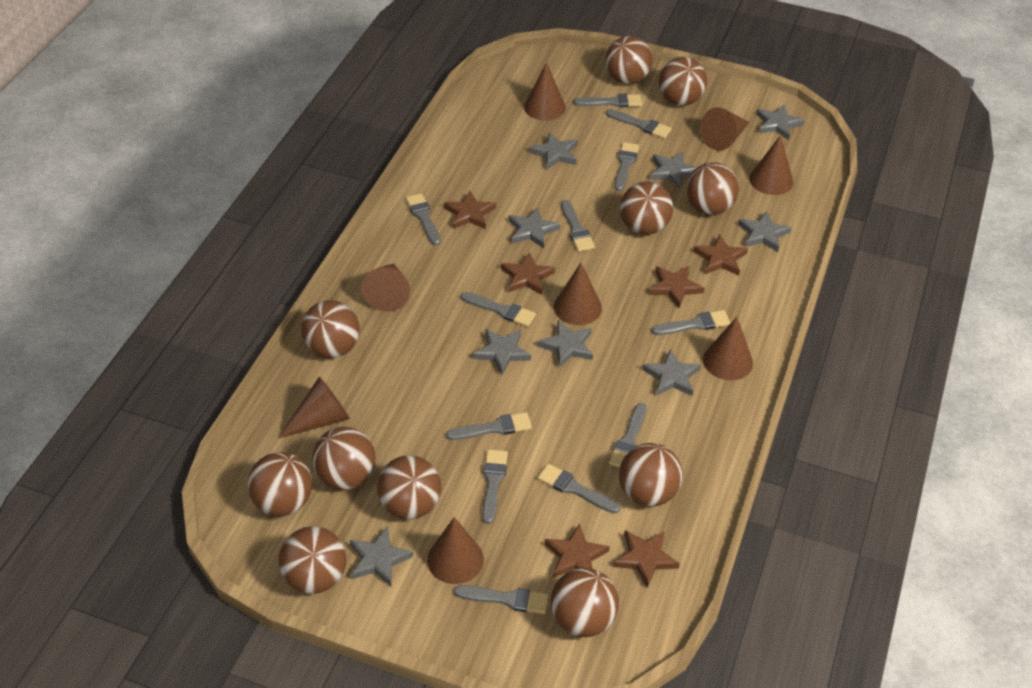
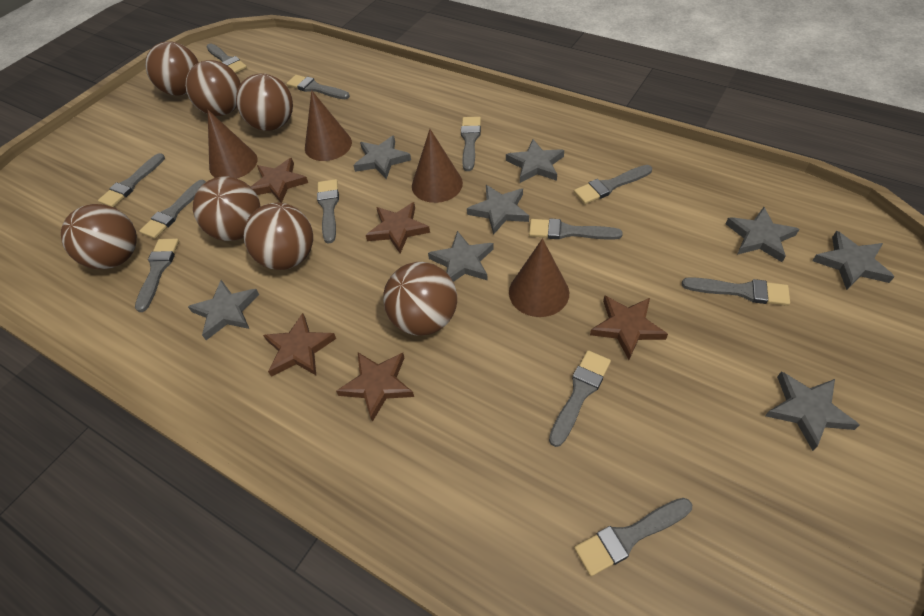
brown ball: 11 -> 7
brown cone: 8 -> 4
brown star: 6 -> 5
grey star: 9 -> 8

